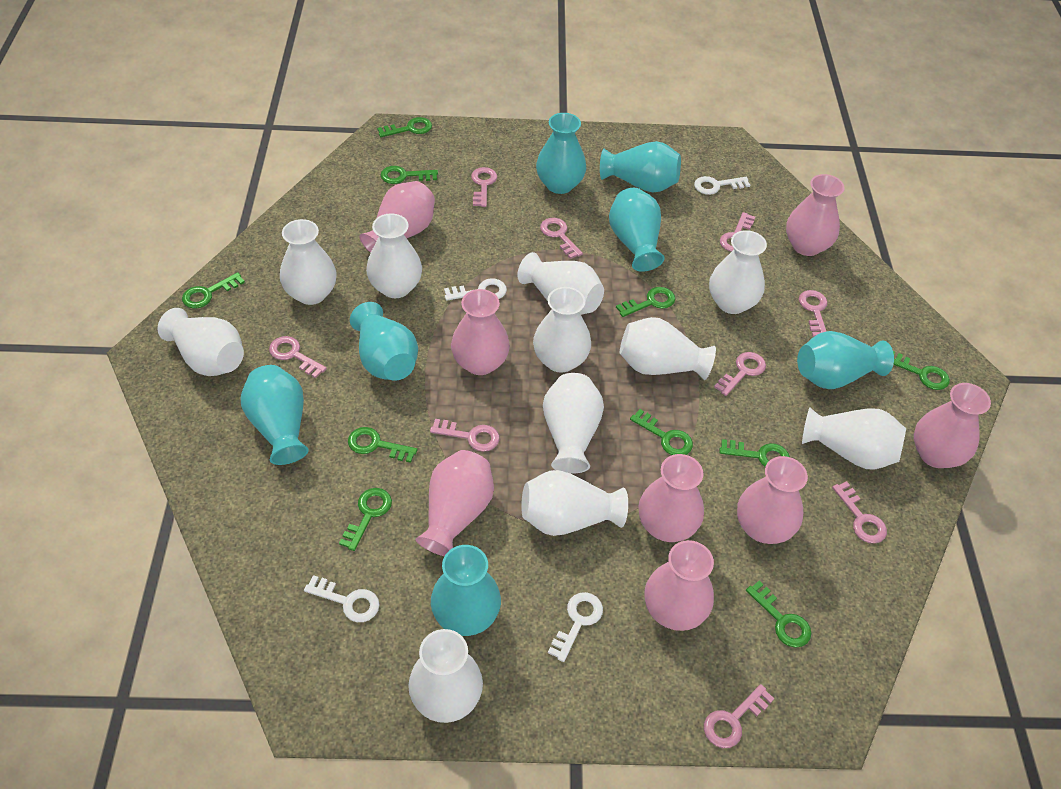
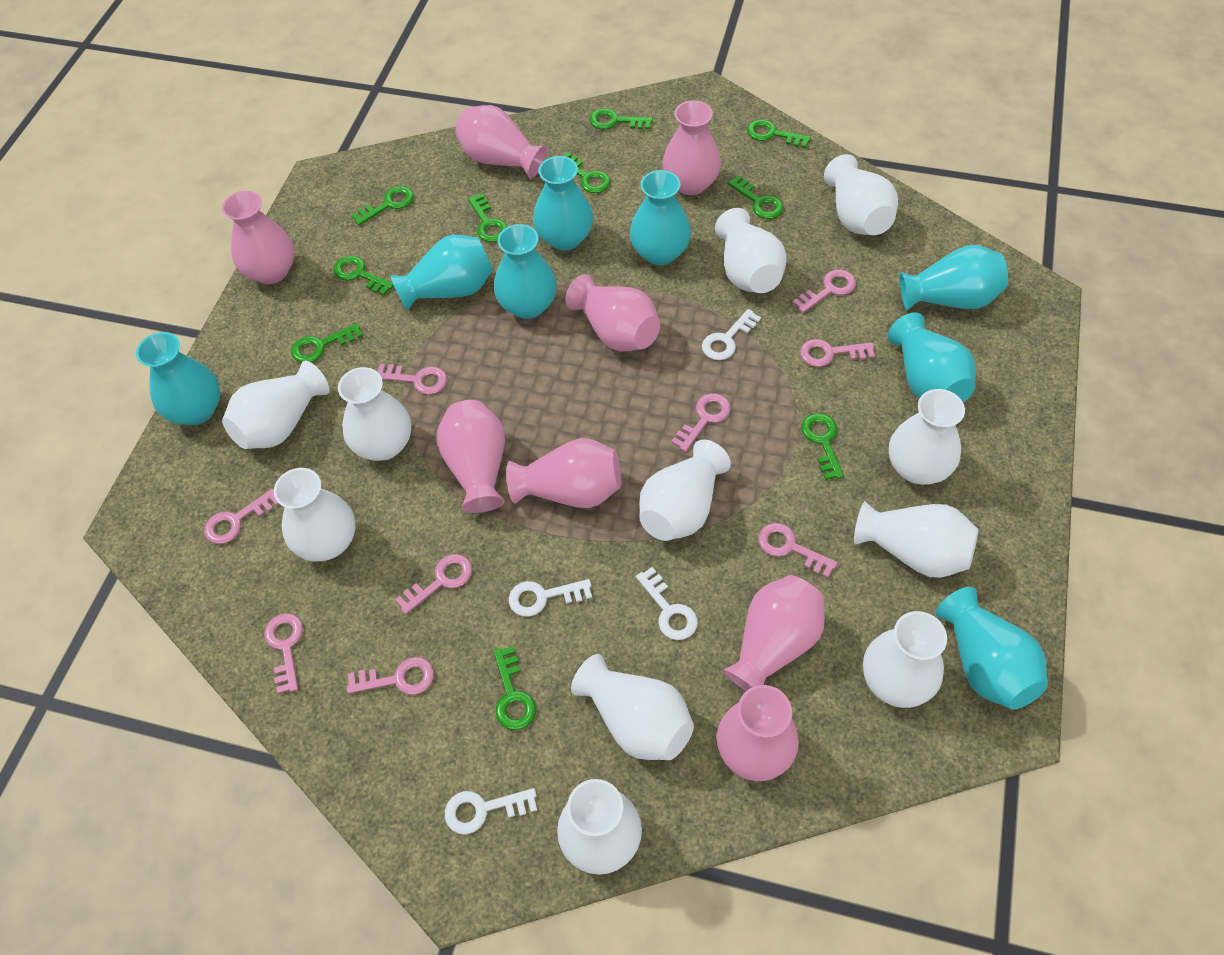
turquoise vase: 7 -> 8

